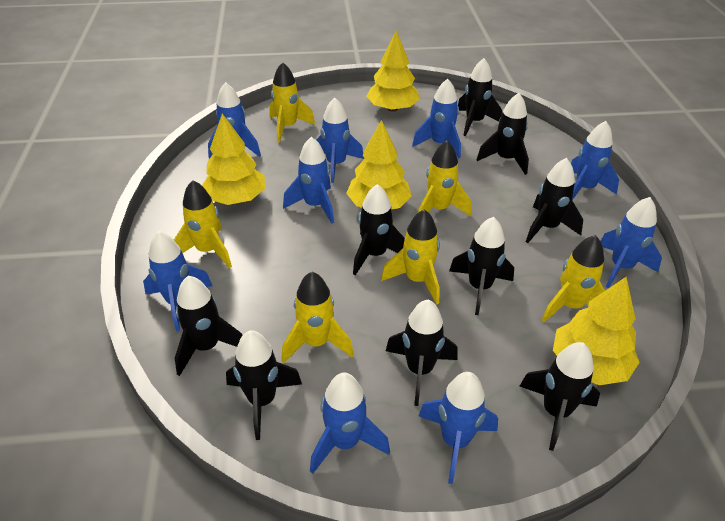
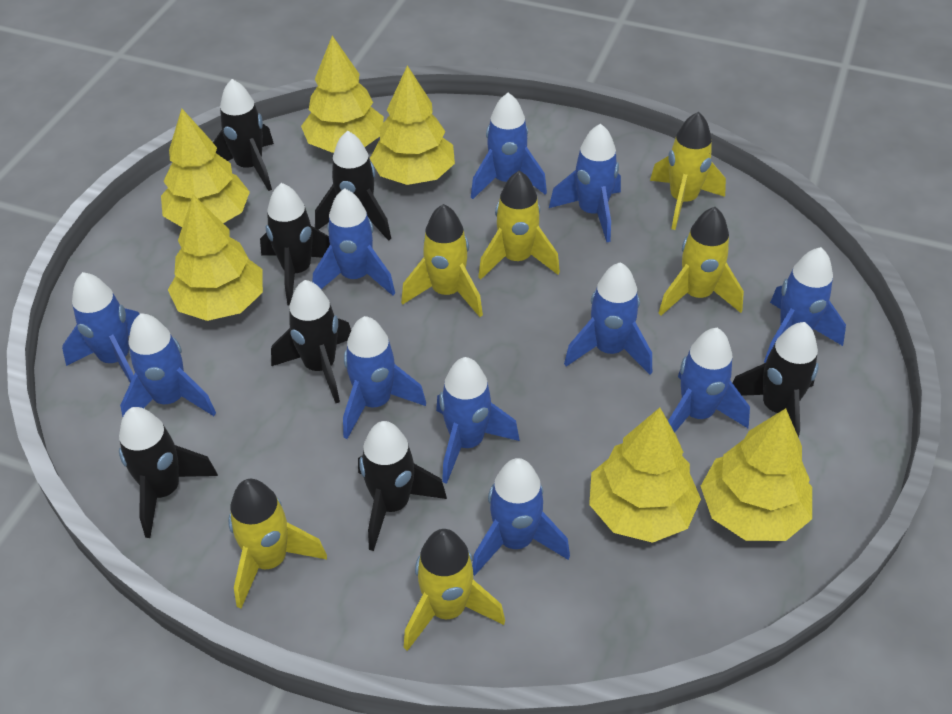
black rocket: 9 -> 7
blue rocket: 9 -> 11
yellow tree: 4 -> 6

